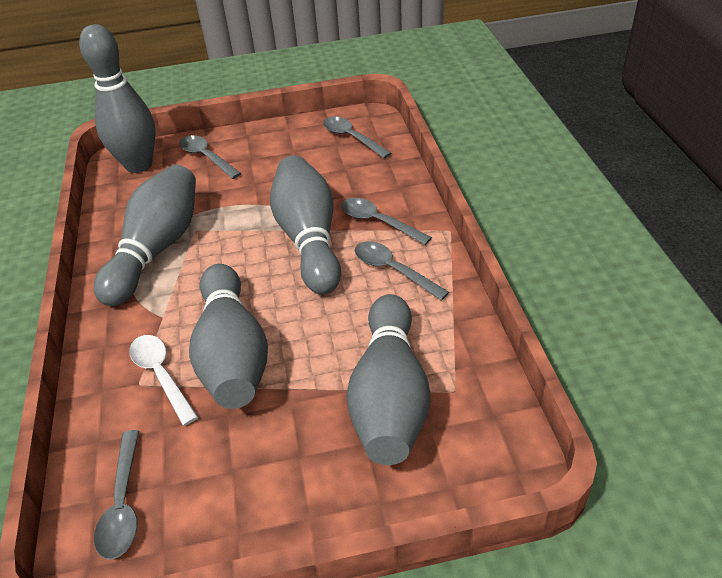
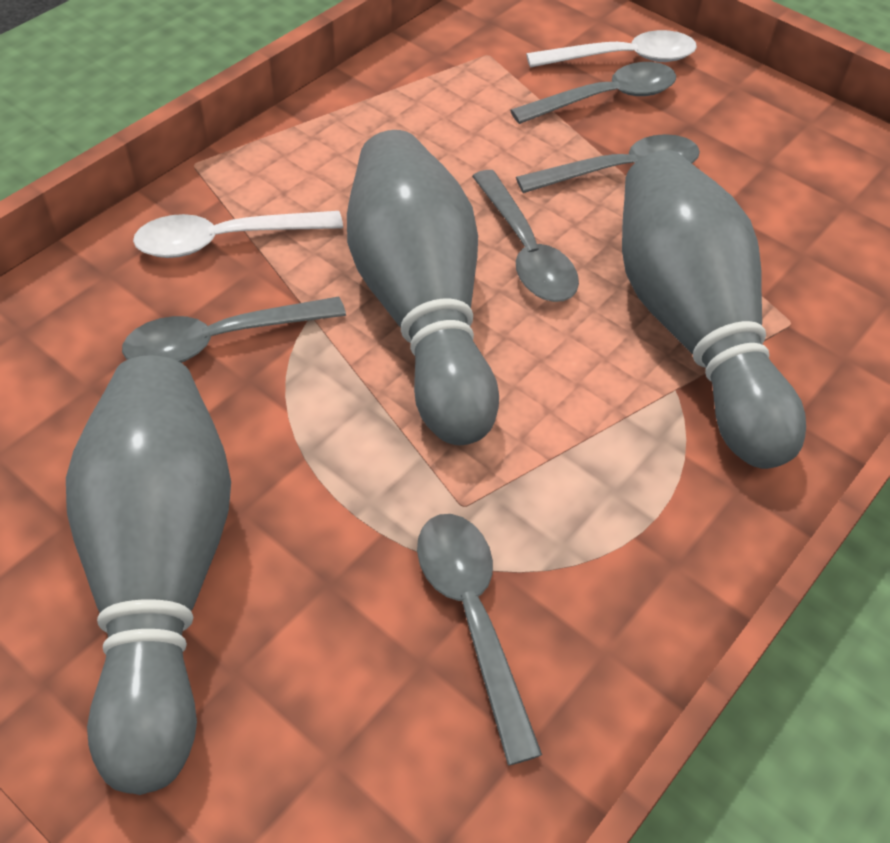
grey bowling pin: 5 -> 3
white spoon: 1 -> 2

